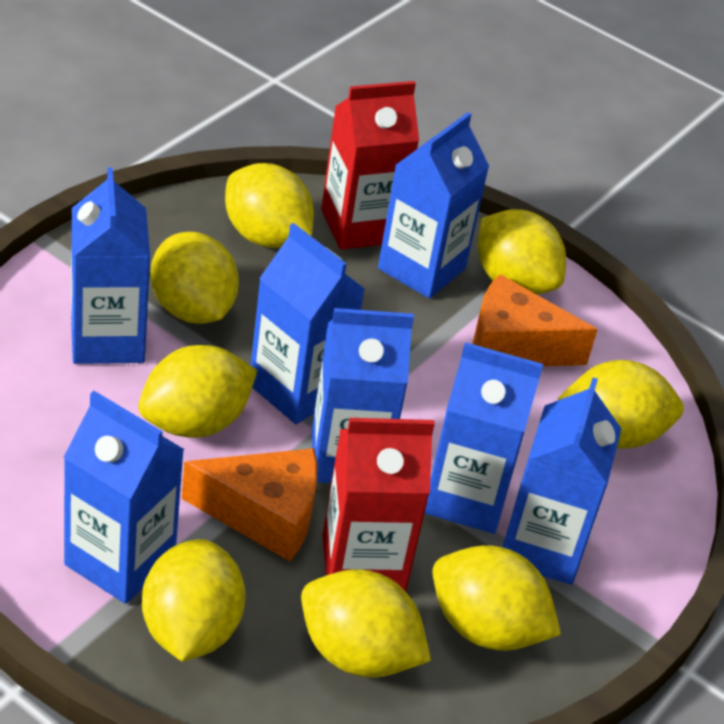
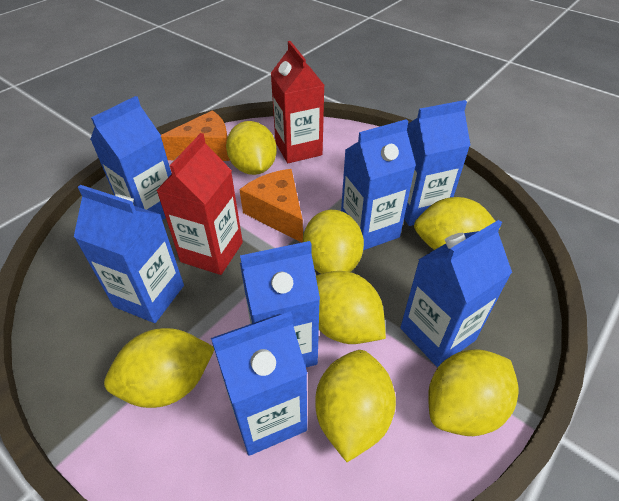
yellow lemon: 8 -> 7

